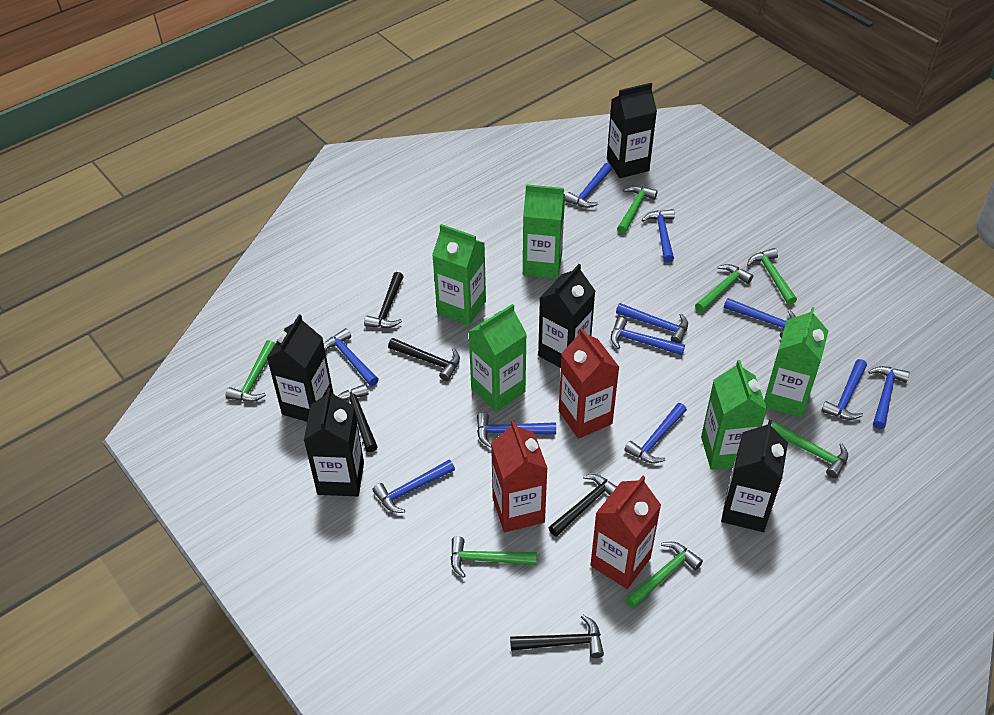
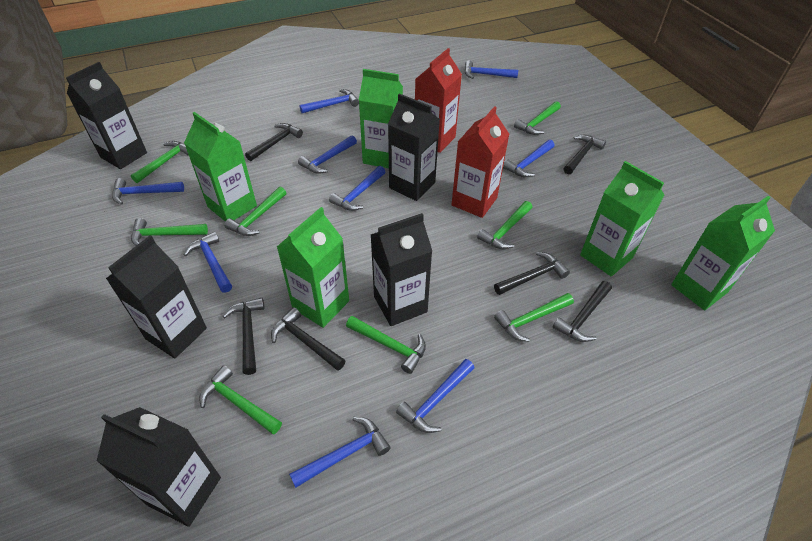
black hammer: 5 -> 6
blue hammer: 11 -> 9
green hammer: 7 -> 8
red carton: 3 -> 2

